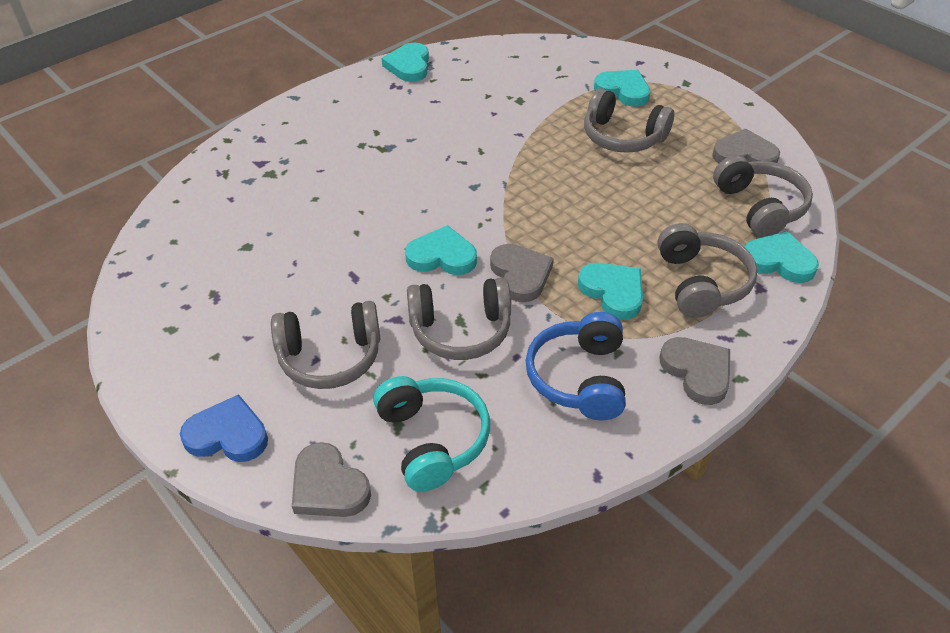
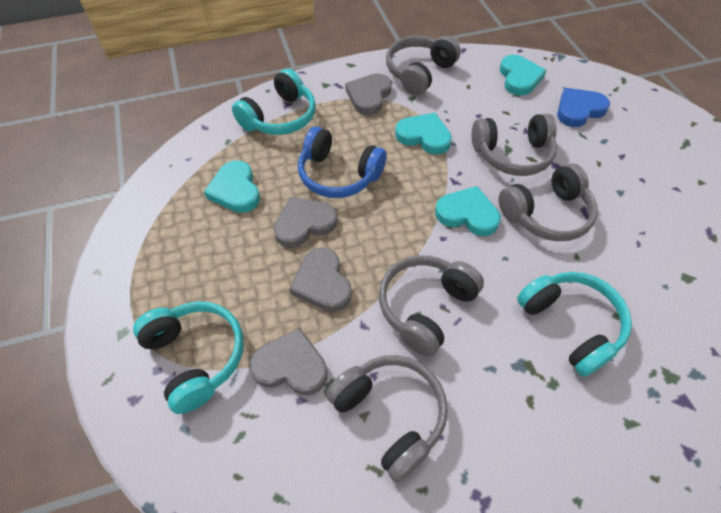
turquoise headphones: 1 -> 3
turquoise heart: 5 -> 4

